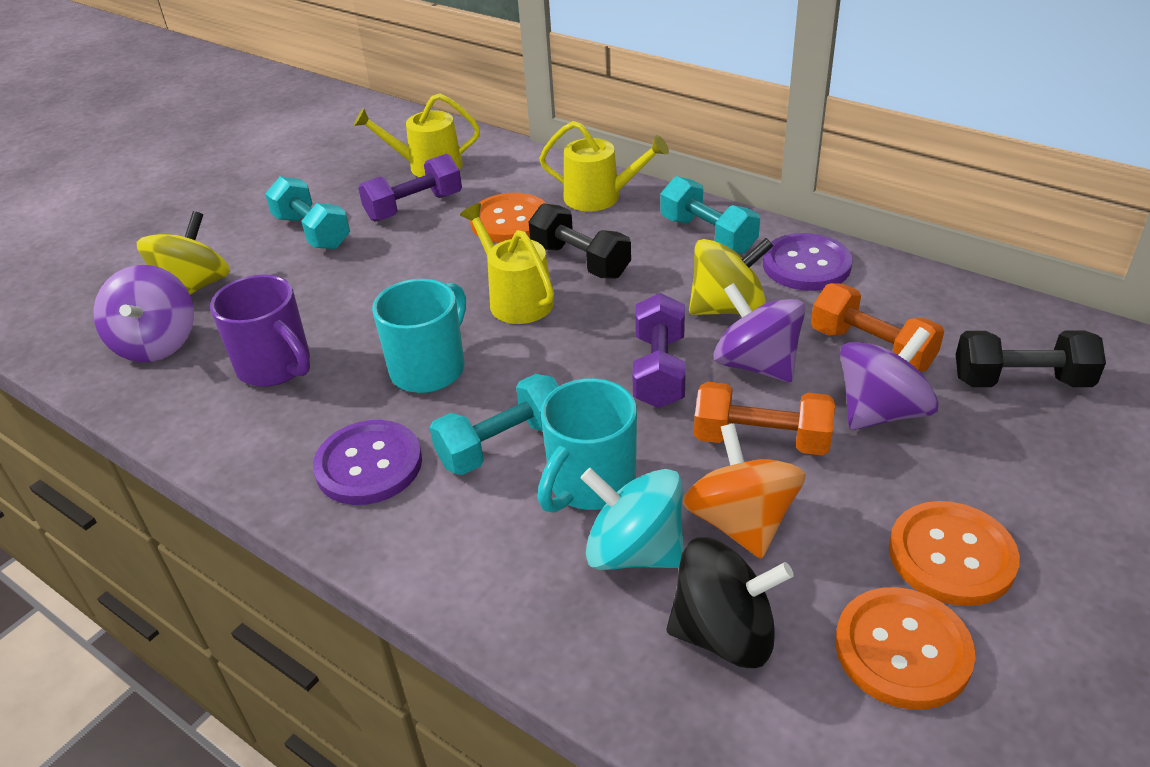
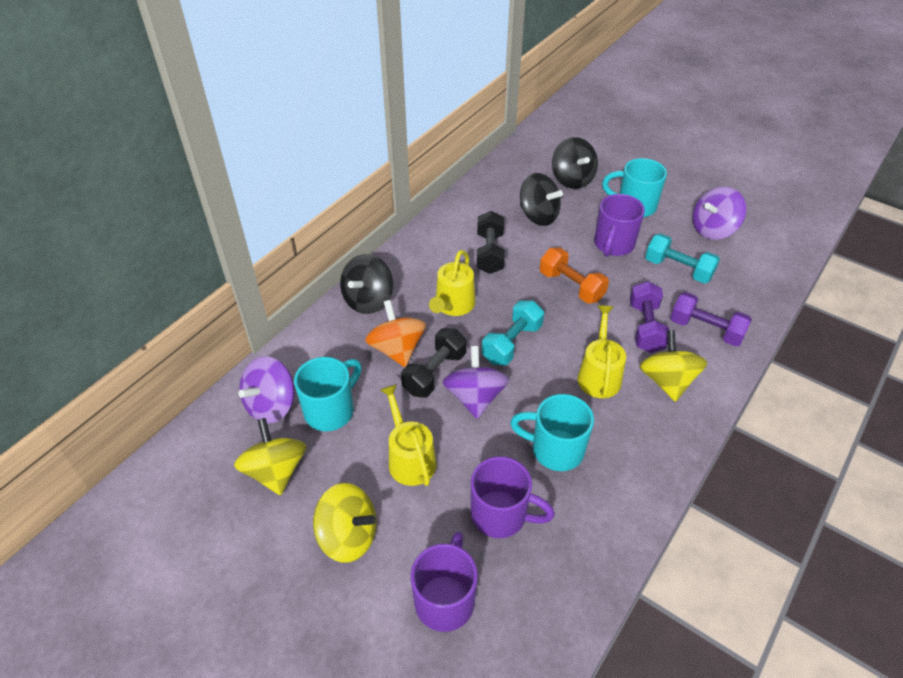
black spinning top: 1 -> 3
orange button: 3 -> 0
orange dumbbell: 2 -> 1
purple button: 2 -> 0
purple mug: 1 -> 3
turquoise dumbbell: 3 -> 2
turquoise mug: 2 -> 3
turquoise spinning top: 1 -> 0
yellow spinning top: 2 -> 3

